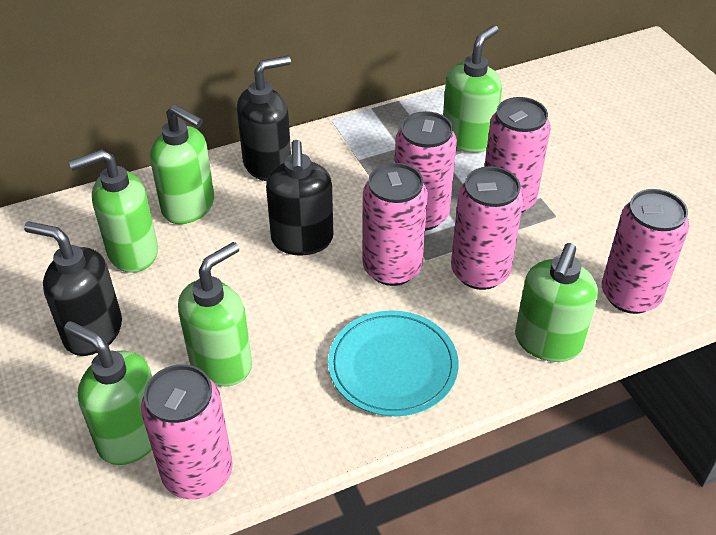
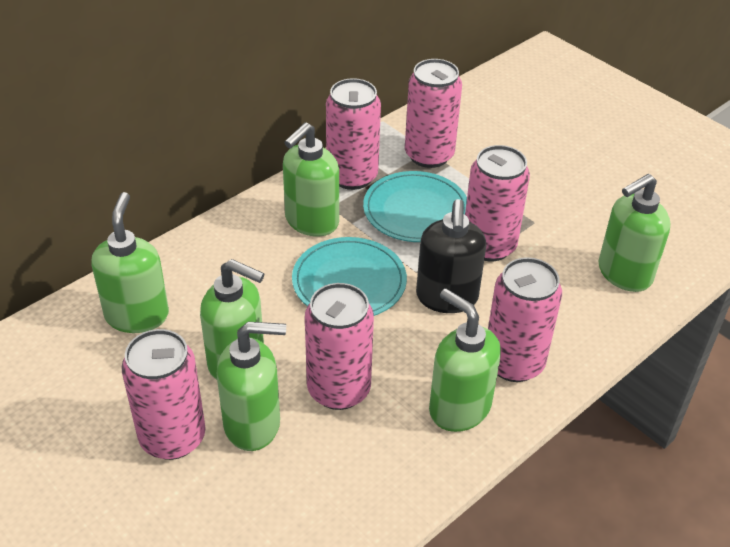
black soap dispenser: 3 -> 1
turquoise plate: 1 -> 2

